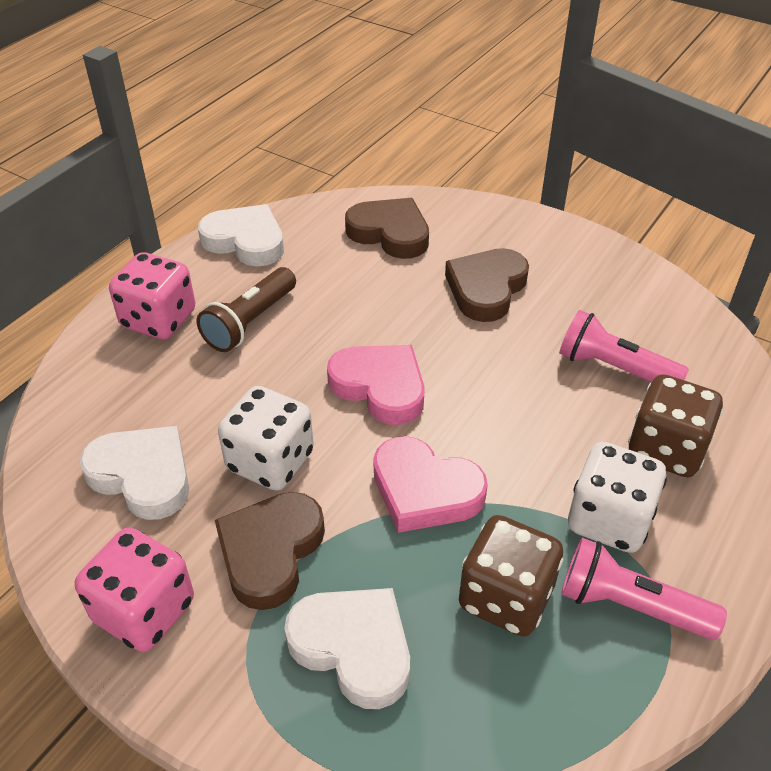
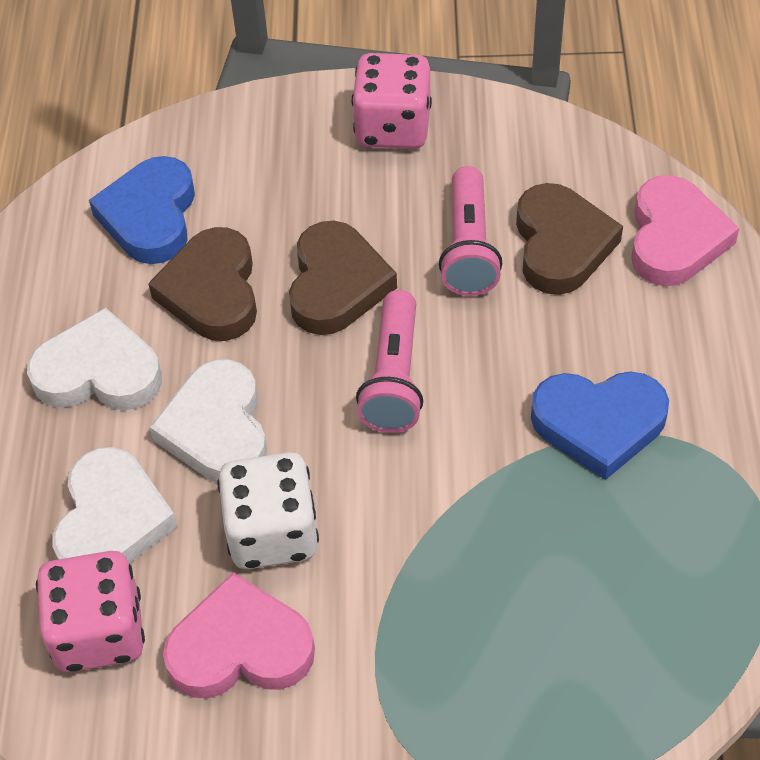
blue heart: 0 -> 2
brown dice: 2 -> 0
brown flashlight: 1 -> 0
white dice: 2 -> 1

